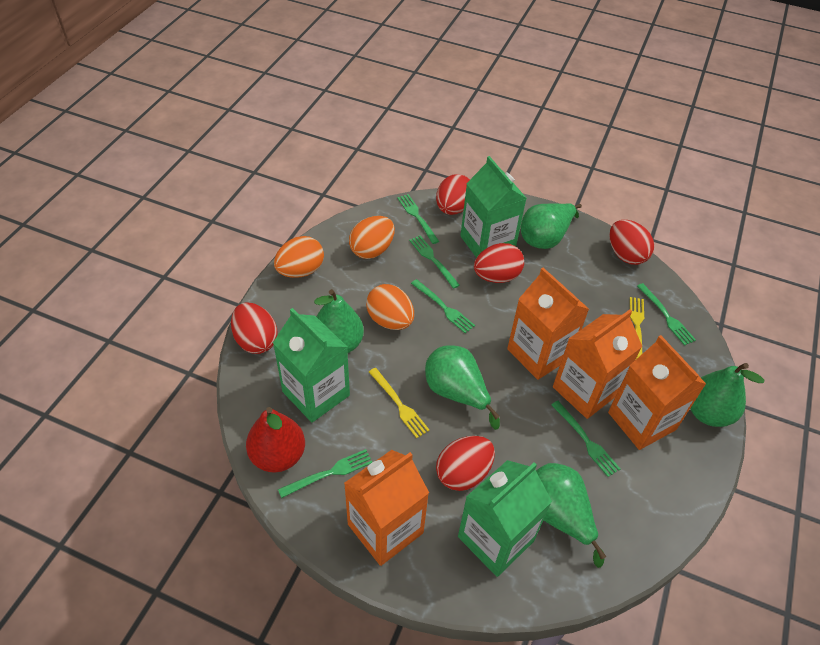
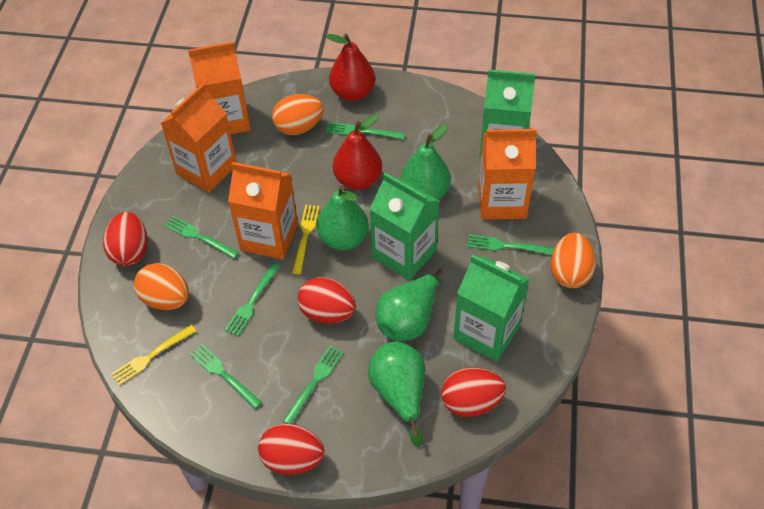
green pear: 5 -> 4
red egg: 5 -> 4
red pear: 1 -> 2

